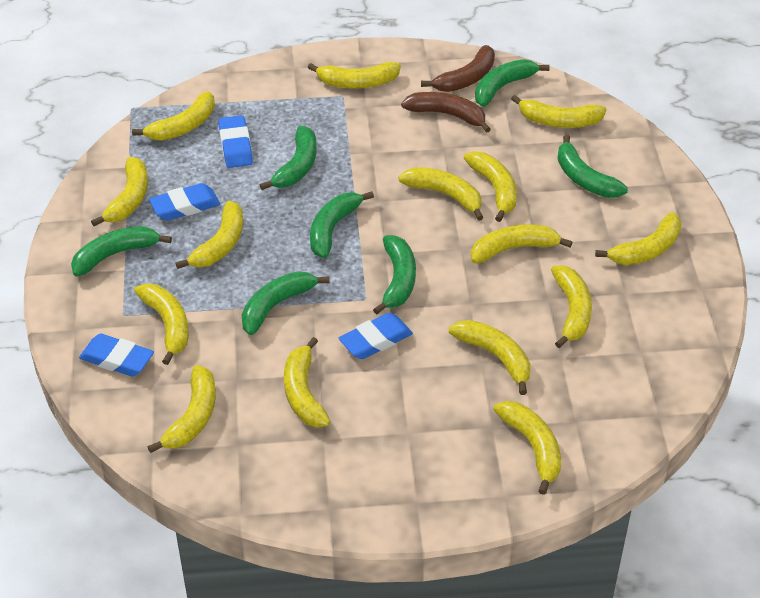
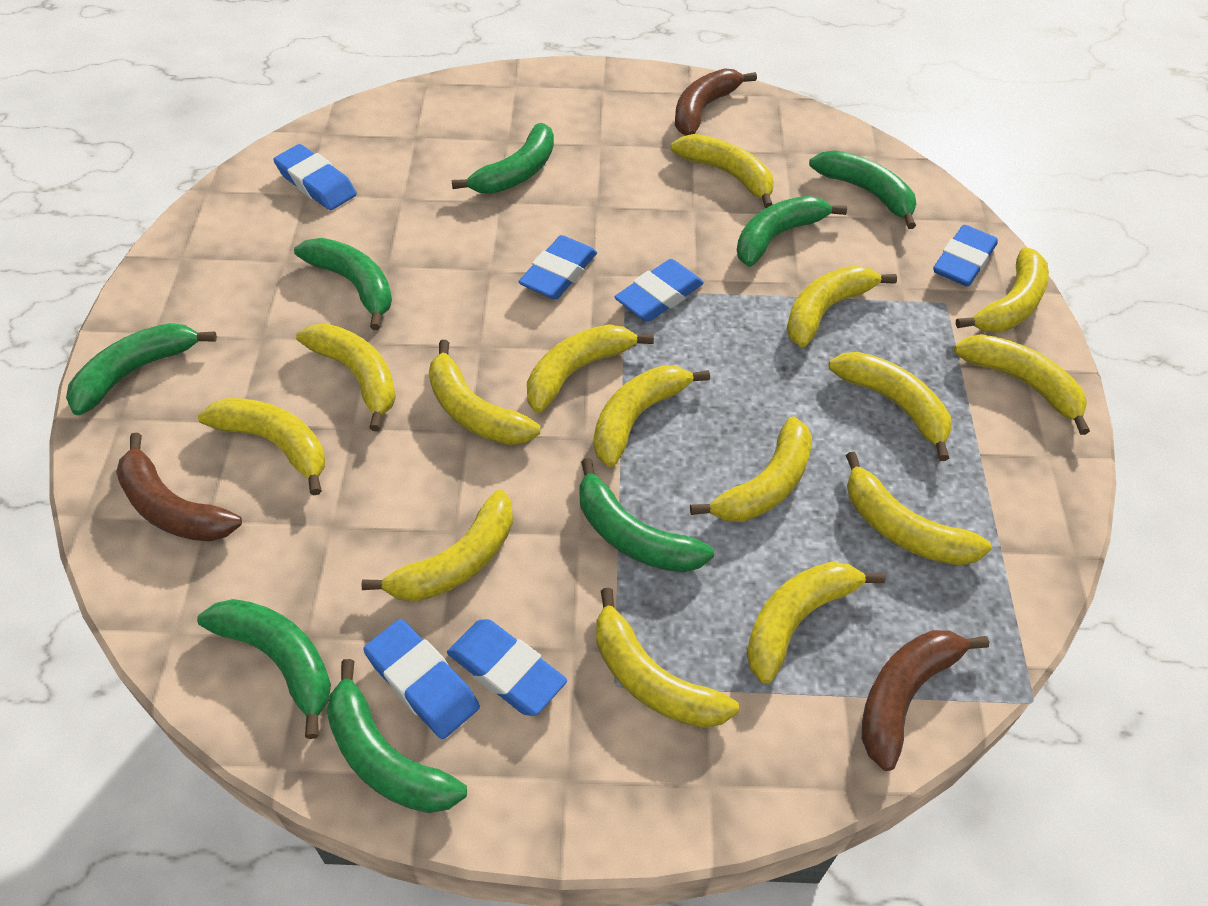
blue eraser: 4 -> 6
brown banana: 2 -> 3
green banana: 7 -> 8

